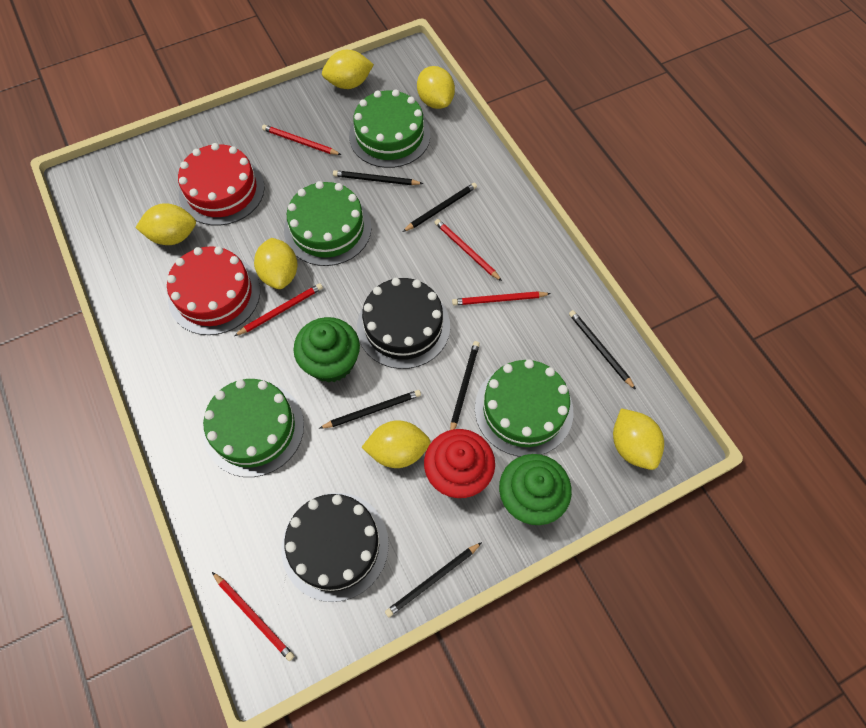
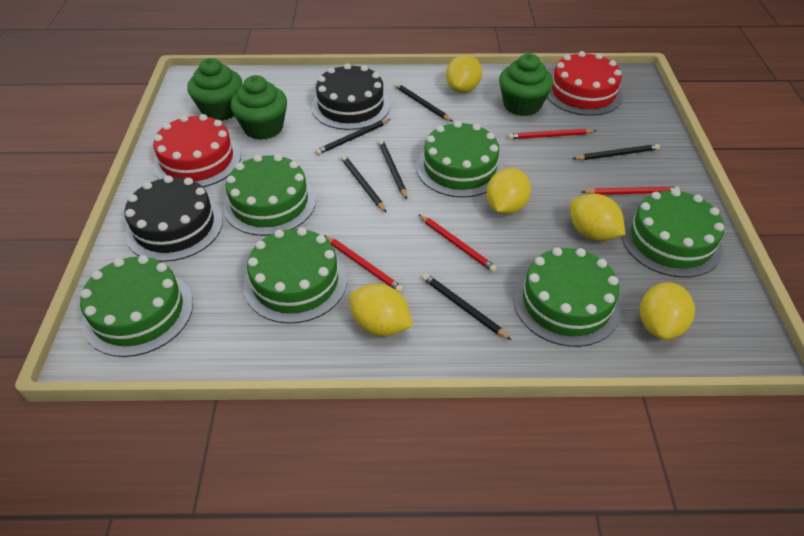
green cake: 4 -> 6
green cupcake: 2 -> 3
red cupcake: 1 -> 0
red pencil: 5 -> 4
yellow lemon: 6 -> 5

